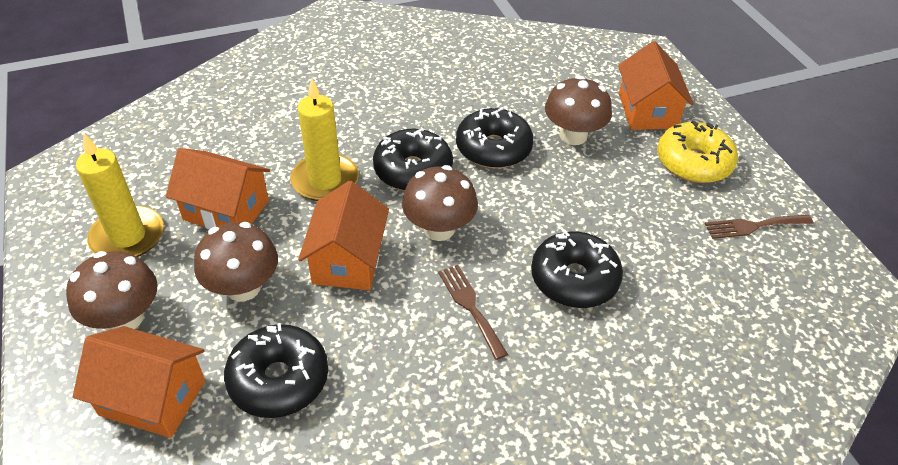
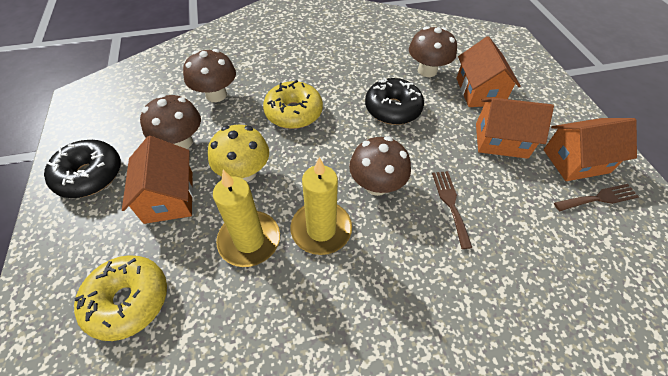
black donut: 4 -> 2
yellow donut: 1 -> 2
yellow mushroom: 0 -> 1

